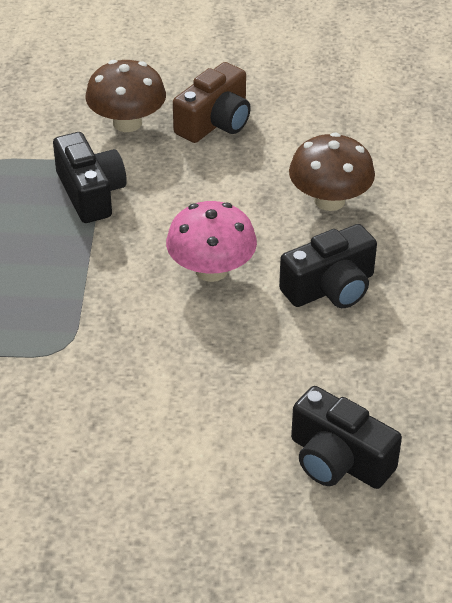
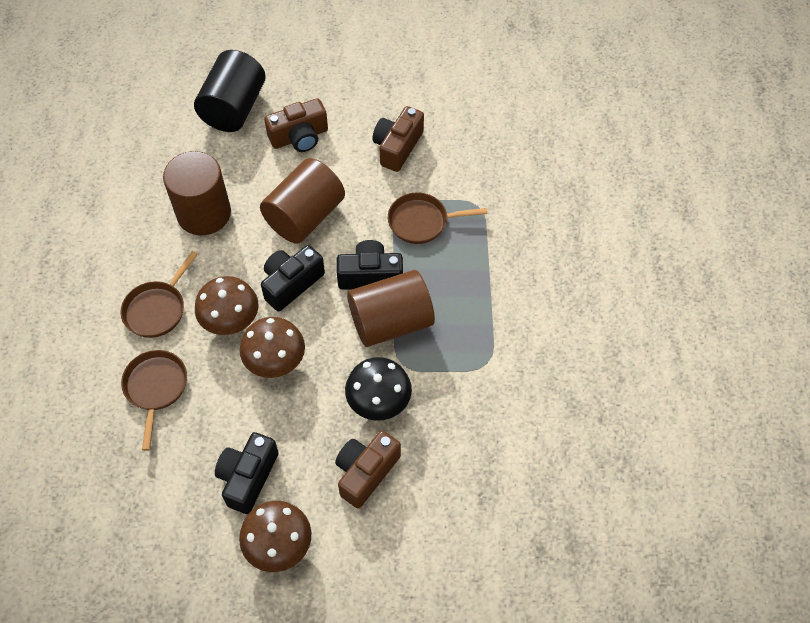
black cylinder: 0 -> 1
black mushroom: 0 -> 1
brown camera: 1 -> 3
brown cylinder: 0 -> 3
brown mushroom: 2 -> 3
brown pan: 0 -> 3
pink mushroom: 1 -> 0

